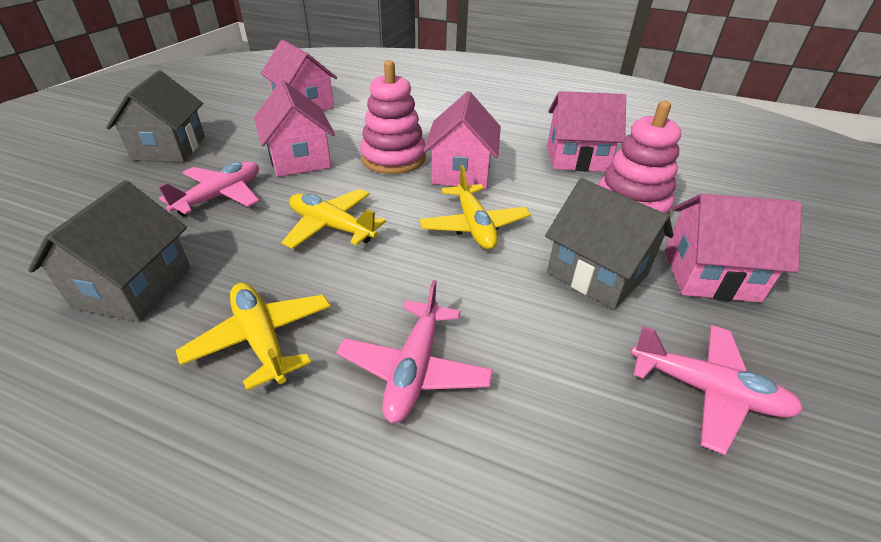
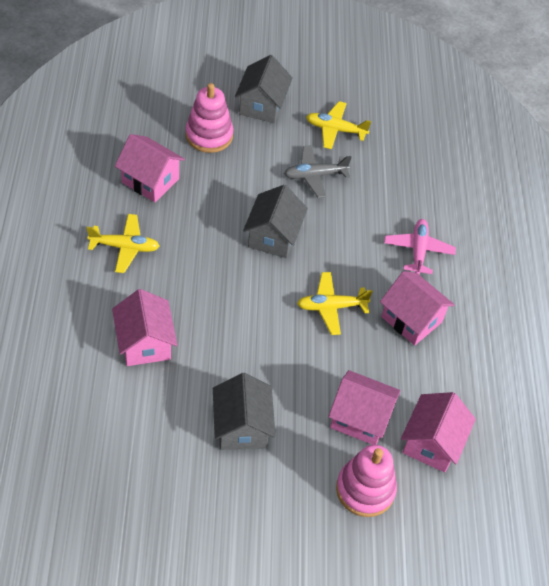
grey plane: 0 -> 1
pink plane: 3 -> 1

